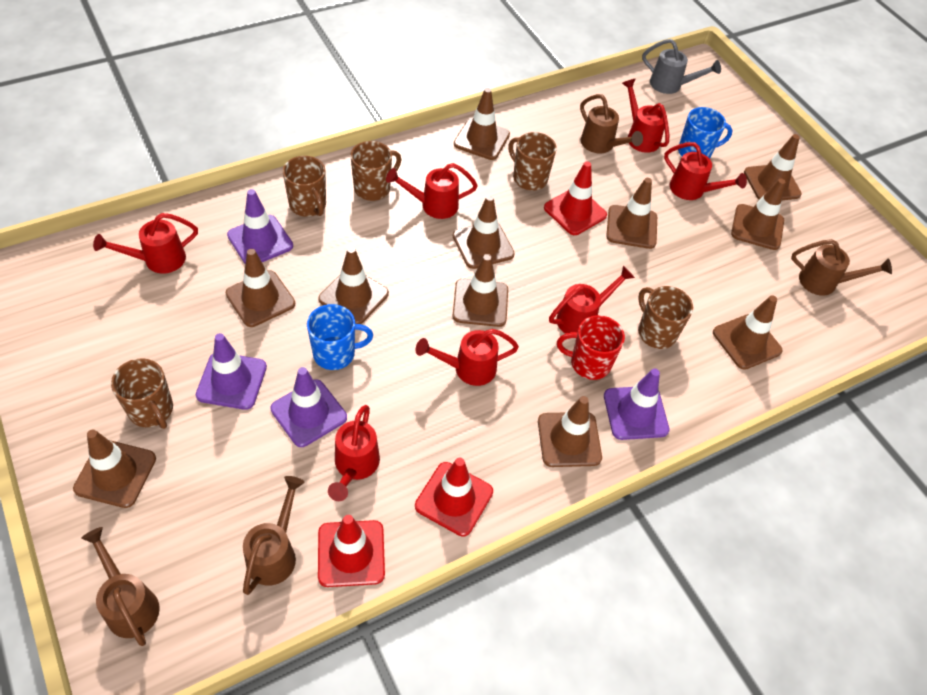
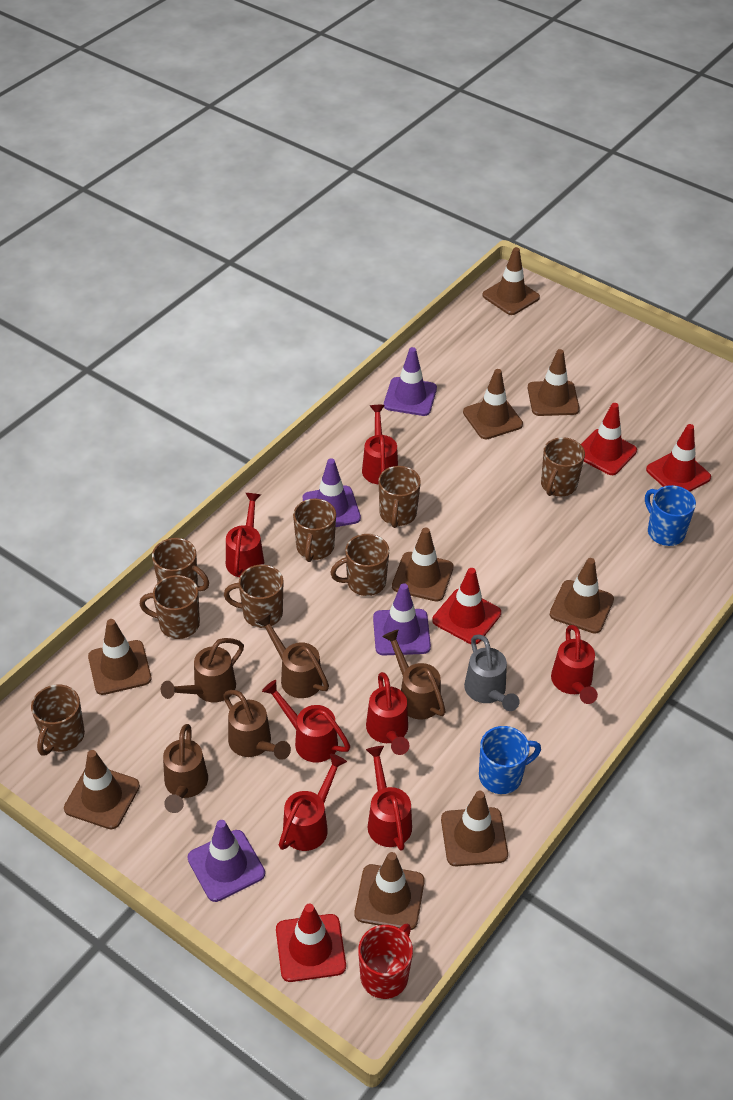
brown mug: 5 -> 8
brown traffic cone: 11 -> 9
brown watering can: 4 -> 5
red traffic cone: 3 -> 4

